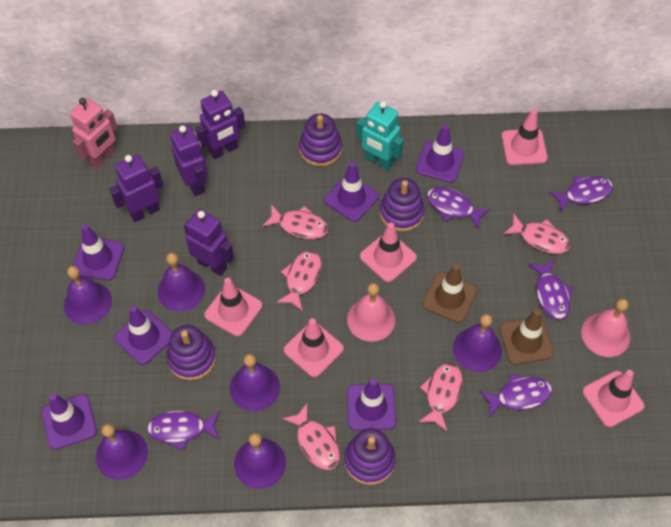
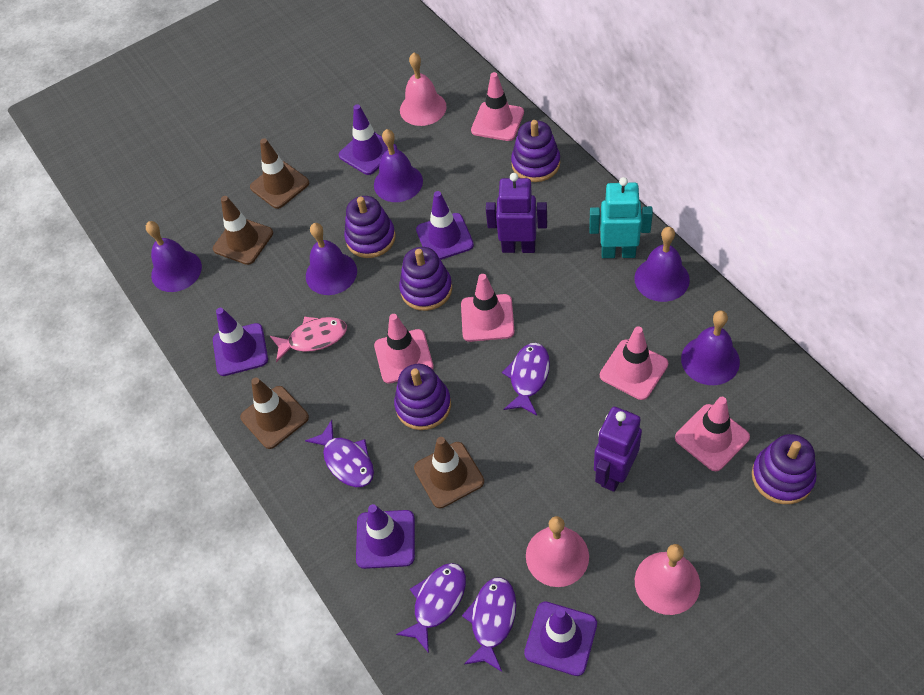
brown traffic cone: 2 -> 4
pink bell: 2 -> 3
pink fish: 5 -> 1
pink robot: 1 -> 0
purple bell: 6 -> 5
purple fish: 5 -> 4
purple robot: 4 -> 2
purple stacking toy: 4 -> 5
purple traffic cone: 6 -> 5

